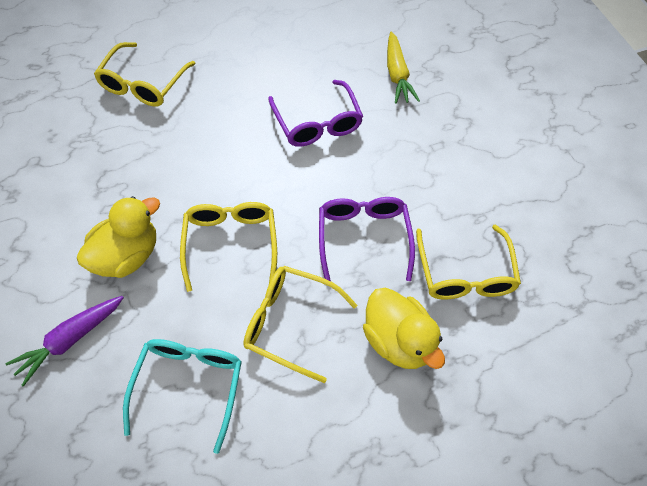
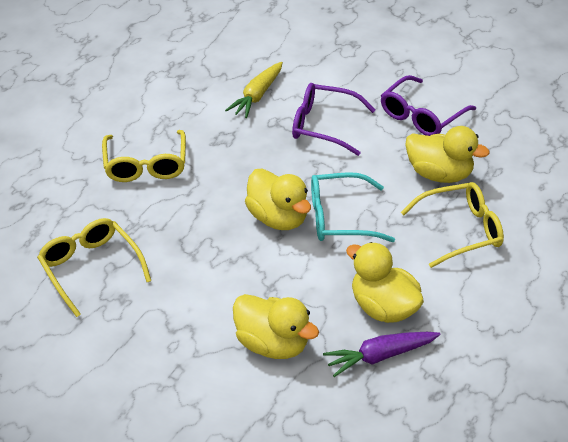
yellow duck: 2 -> 4
yellow glasses: 4 -> 3

